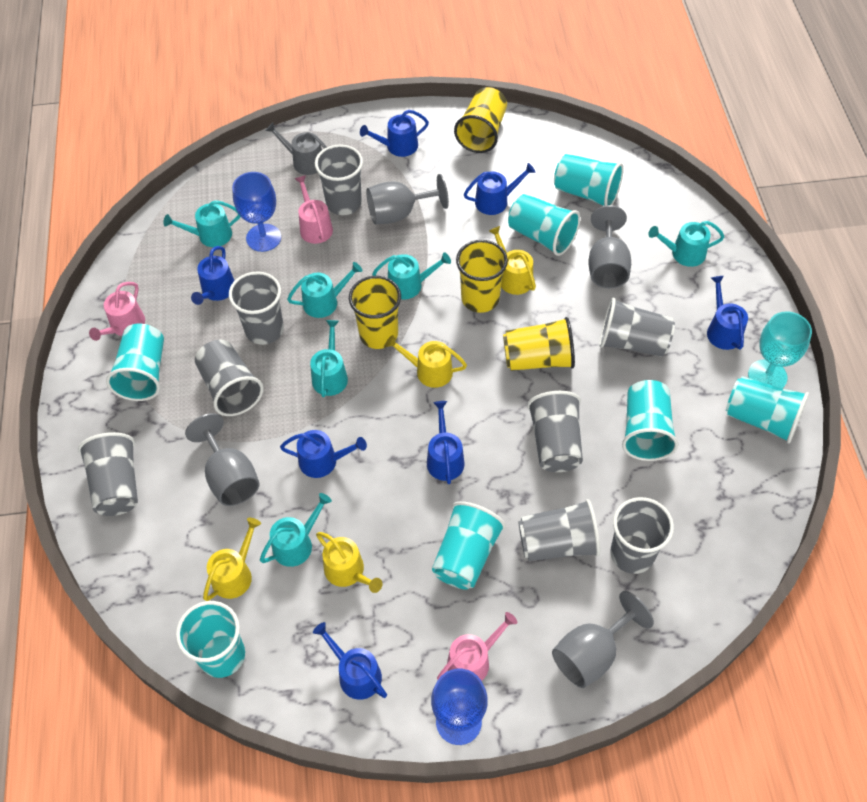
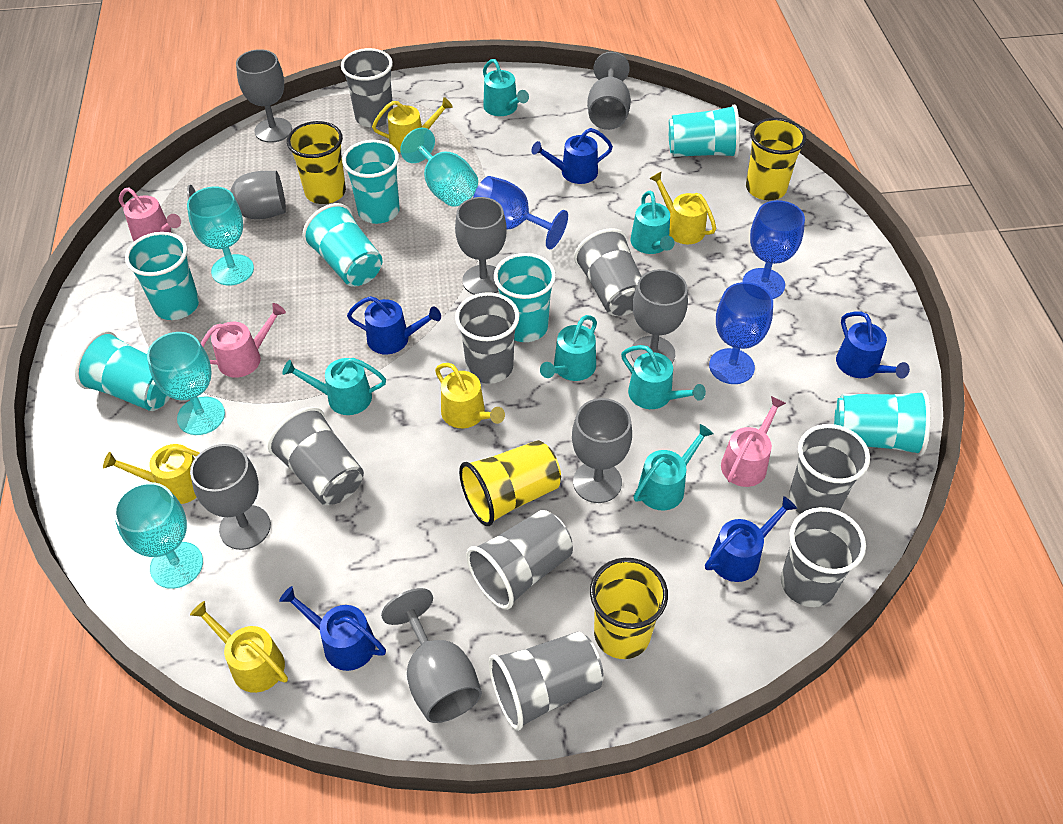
blue goblet: 2 -> 3
blue watering can: 7 -> 5
grey goblet: 4 -> 8
grey watering can: 1 -> 0
turquoise goblet: 1 -> 4
yellow watering can: 4 -> 5

